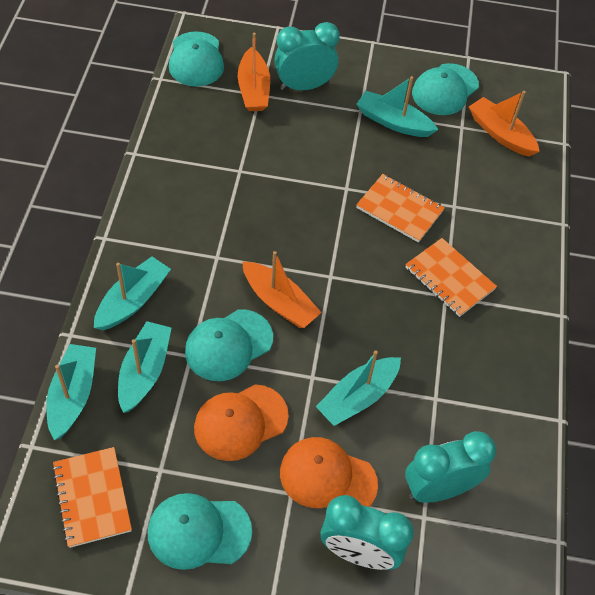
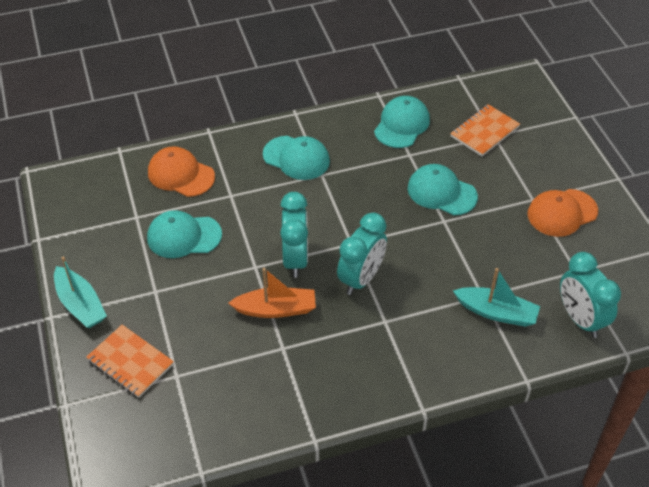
orange boat: 3 -> 1
orange notebook: 3 -> 2
turquoise boat: 5 -> 2

